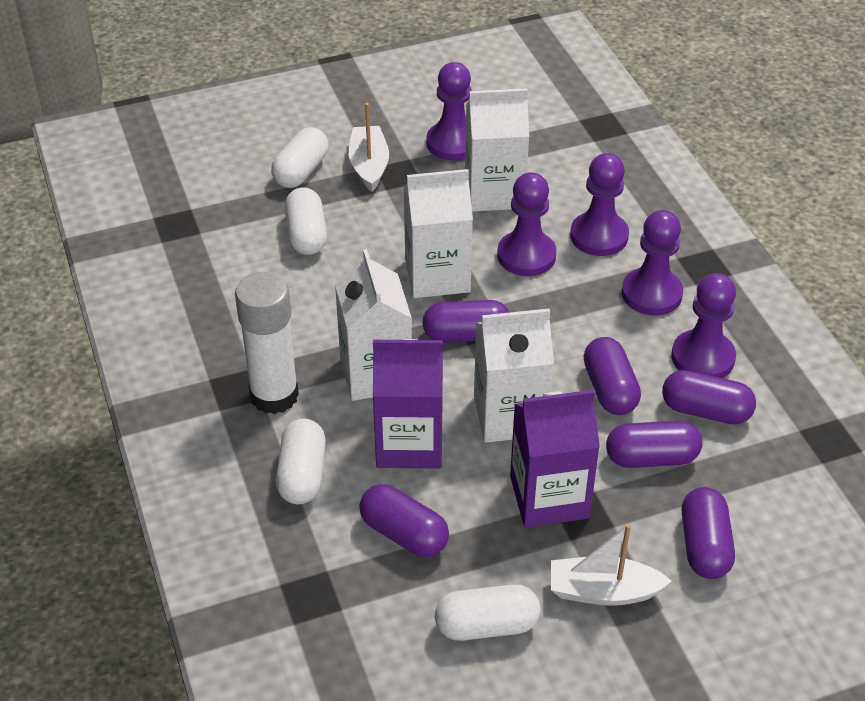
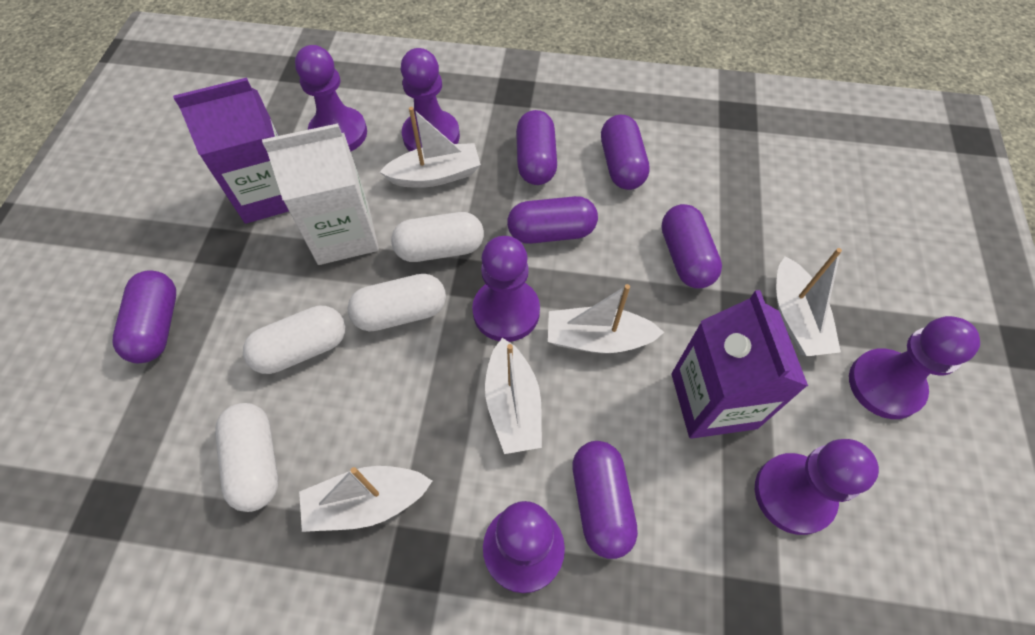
purple pawn: 5 -> 6
white boat: 2 -> 5
white carton: 4 -> 1
white glue stick: 1 -> 0

